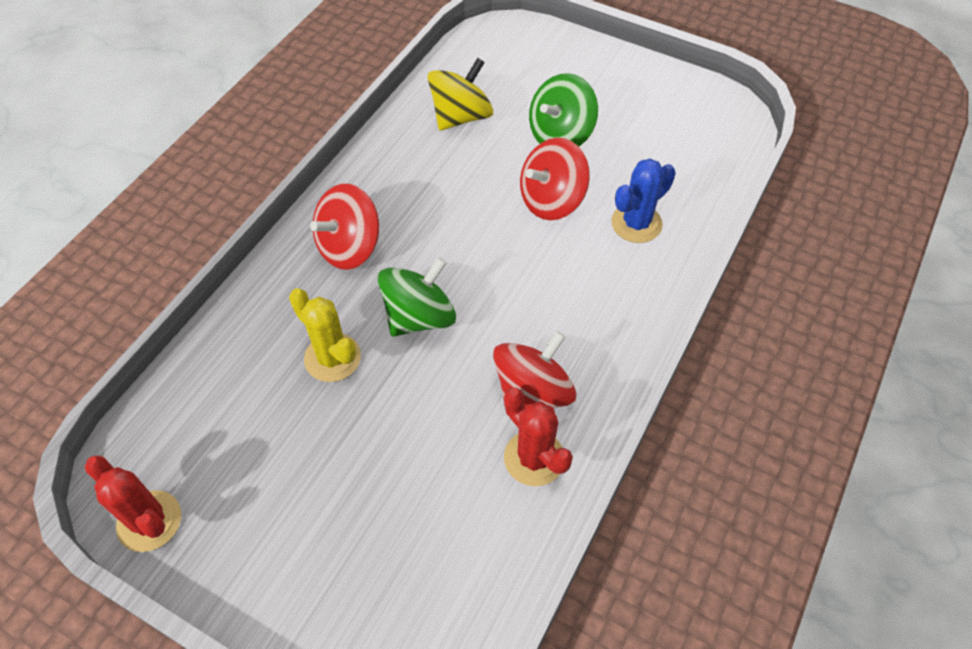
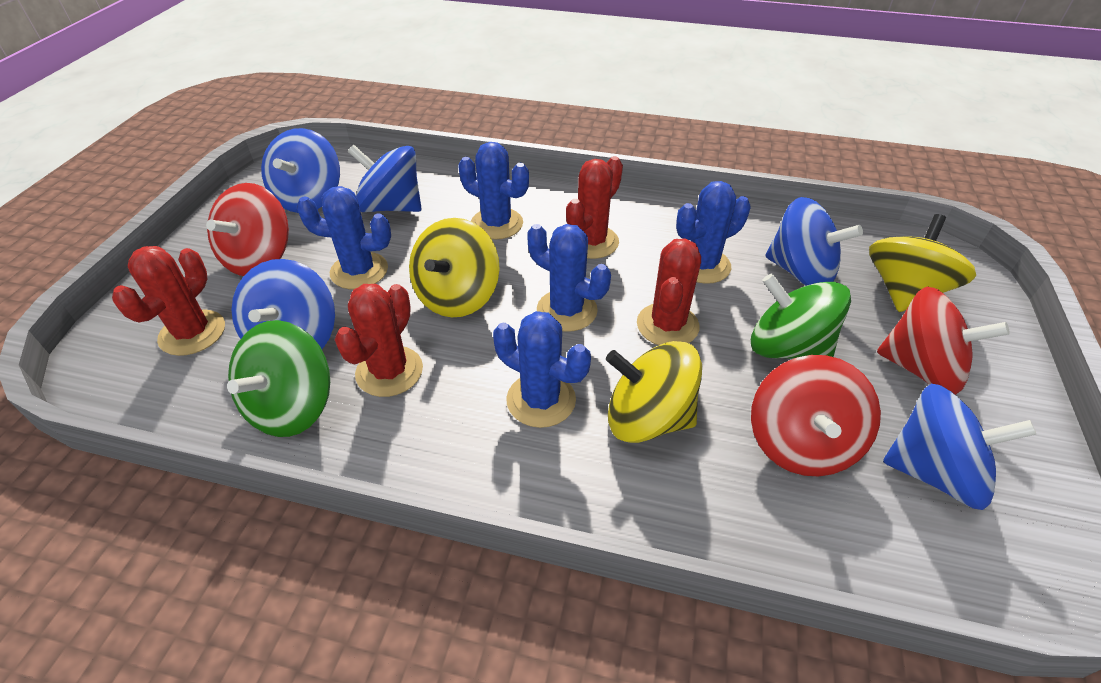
blue cactus: 1 -> 5
blue spinning top: 0 -> 5
red cactus: 2 -> 4
yellow cactus: 1 -> 0
yellow spinning top: 1 -> 3

